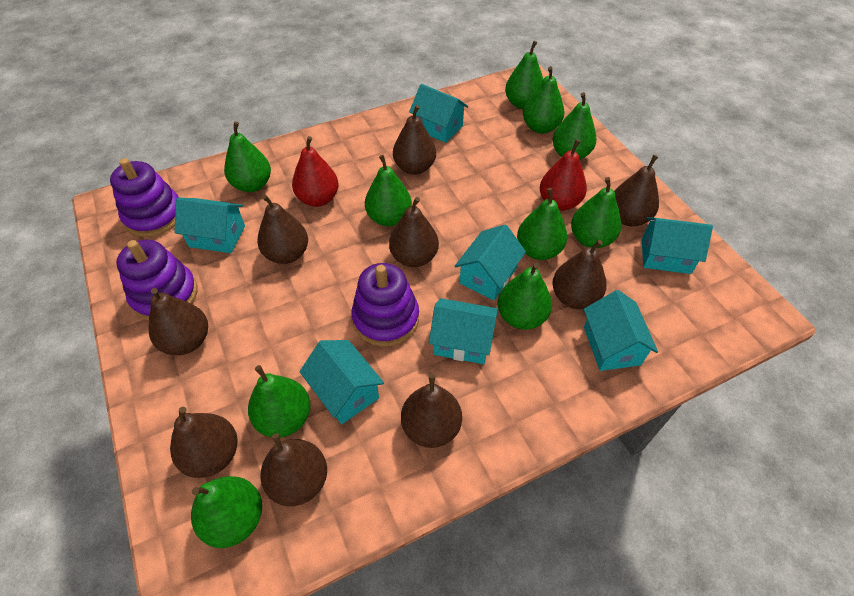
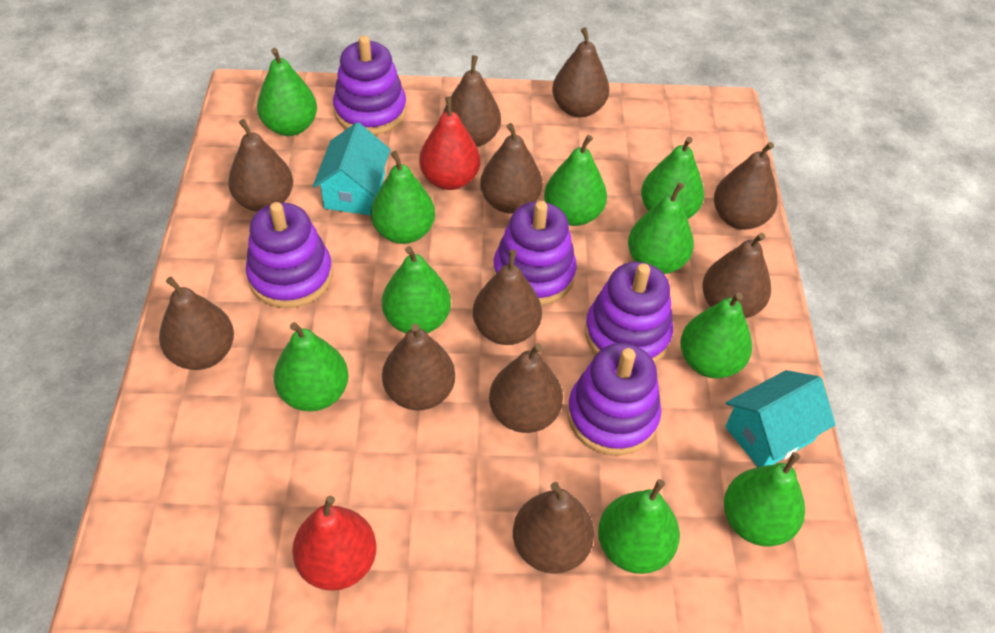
brown pear: 9 -> 11
purple stacking toy: 3 -> 5
turquoise house: 7 -> 2

